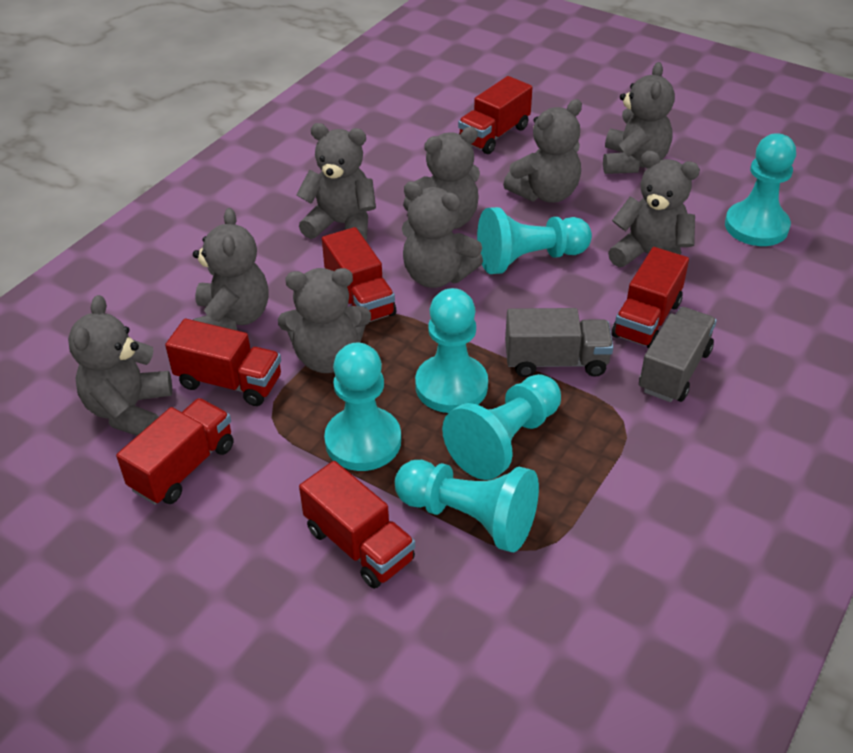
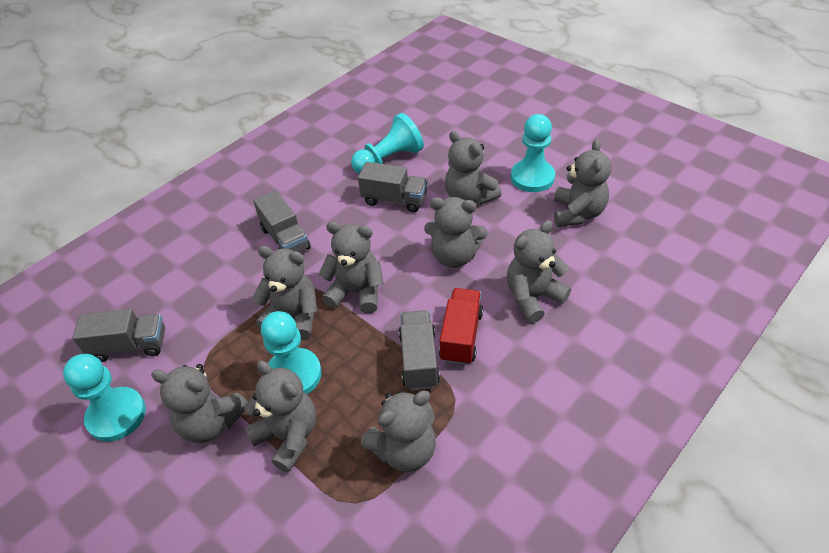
grey truck: 2 -> 4
red truck: 6 -> 1
turquoise pawn: 6 -> 4

